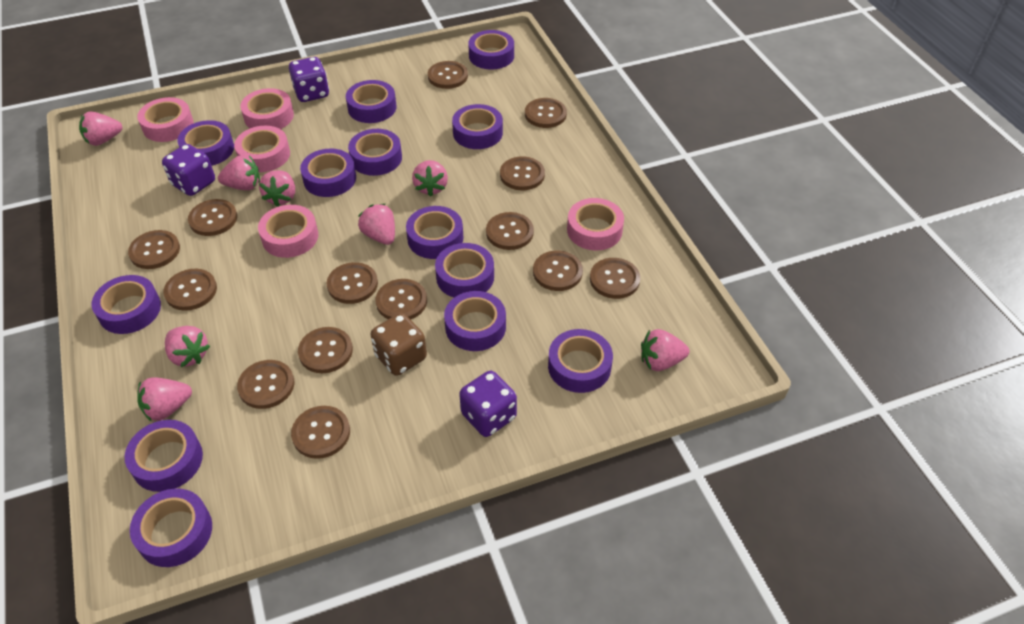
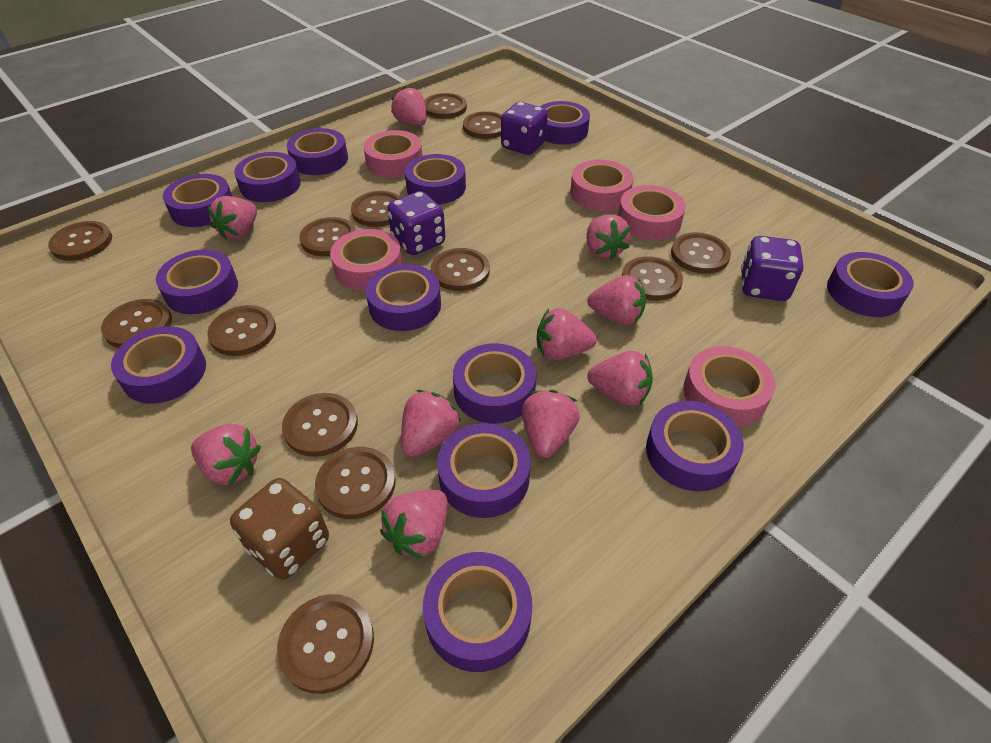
brown button: 14 -> 13
pink strawberry: 8 -> 10

